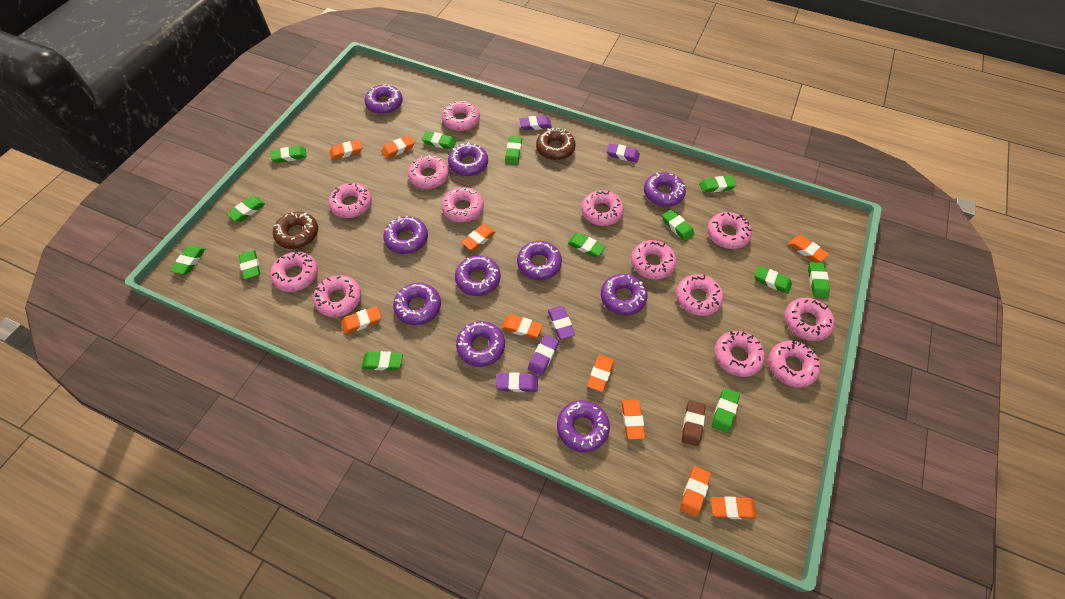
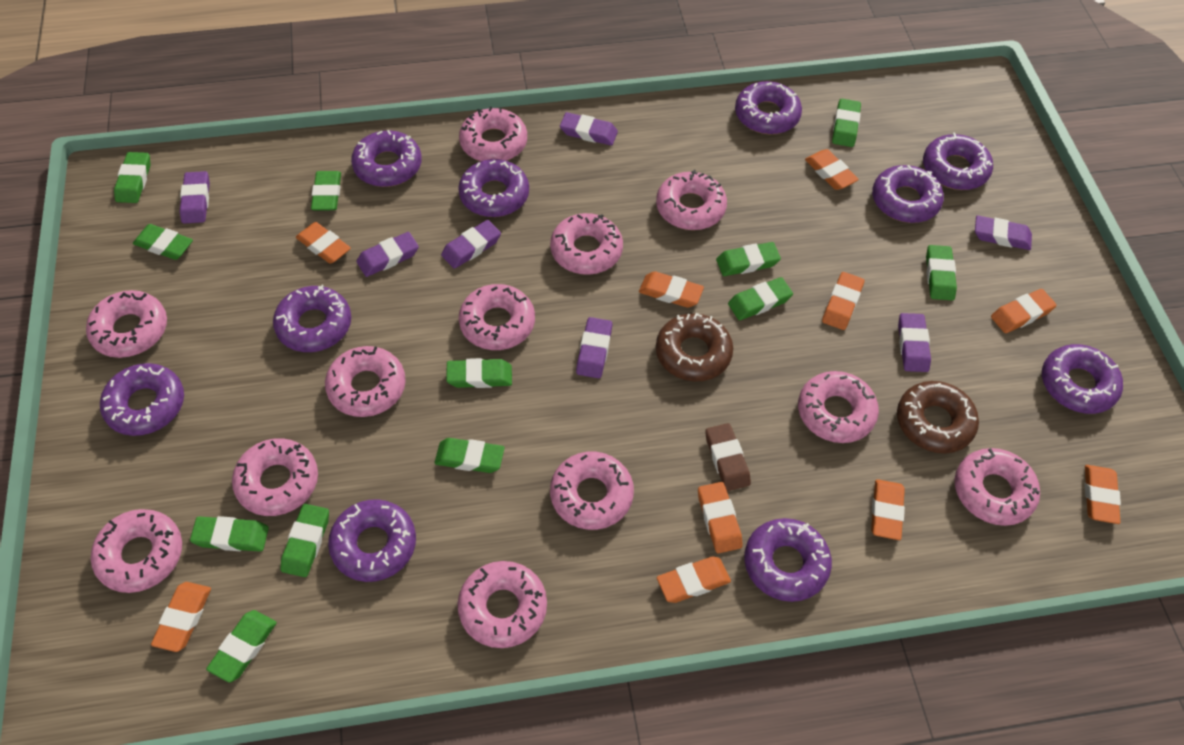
green eraser: 13 -> 12
pink donut: 13 -> 12
purple eraser: 5 -> 7

